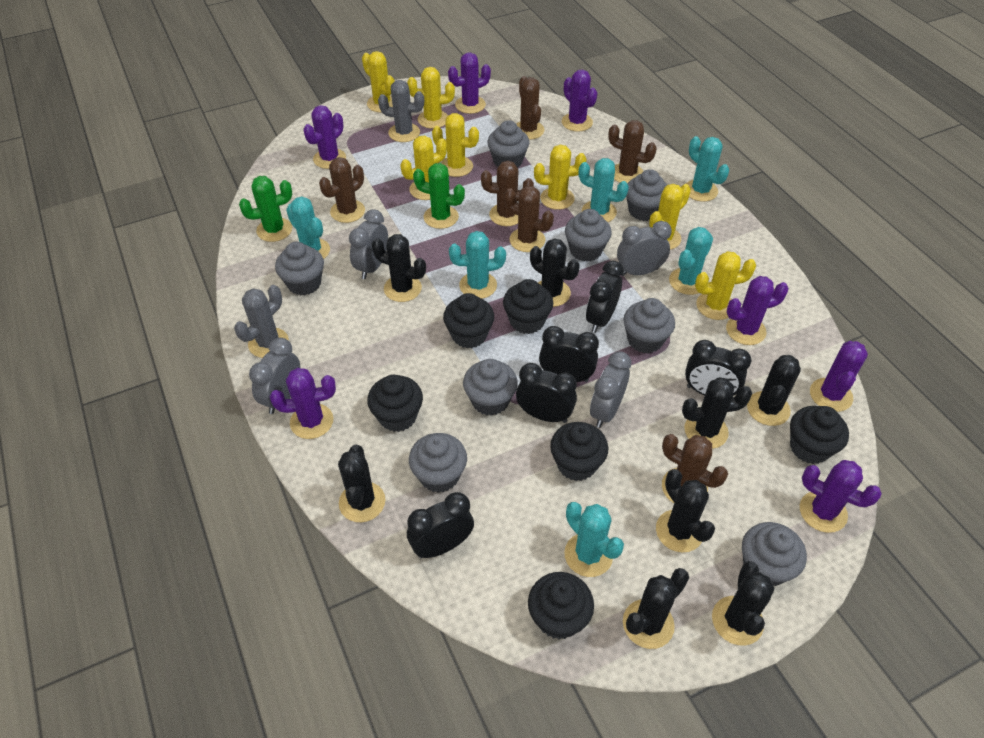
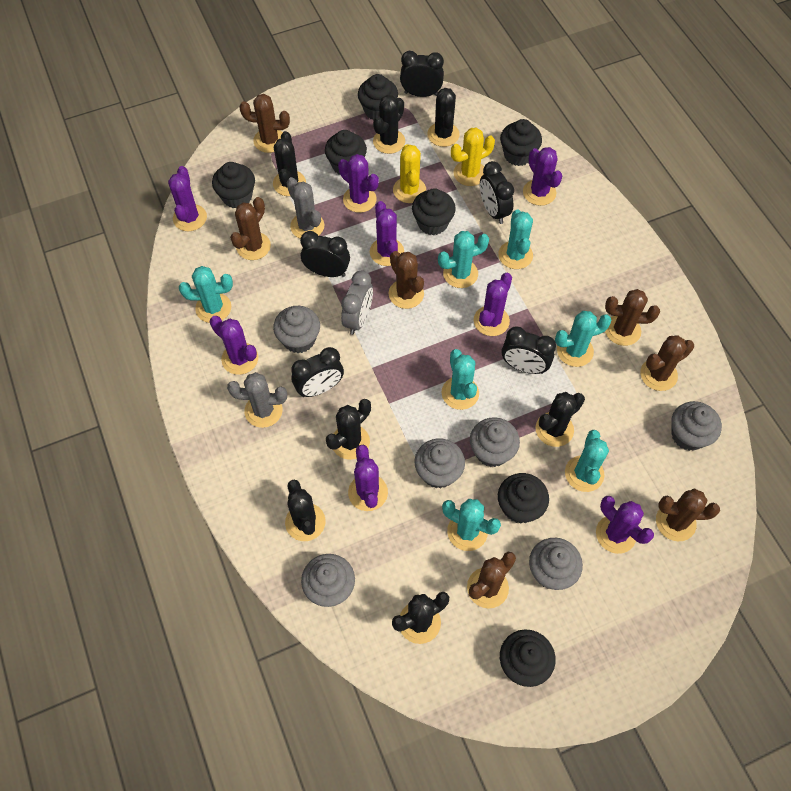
black cactus: 8 -> 7
black cupcake: 6 -> 7
brown cactus: 6 -> 7
green cactus: 2 -> 0
grey clock: 4 -> 1
grey cupcake: 8 -> 6
purple cactus: 7 -> 8
turquoise cactus: 6 -> 7
yellow cactus: 7 -> 2

